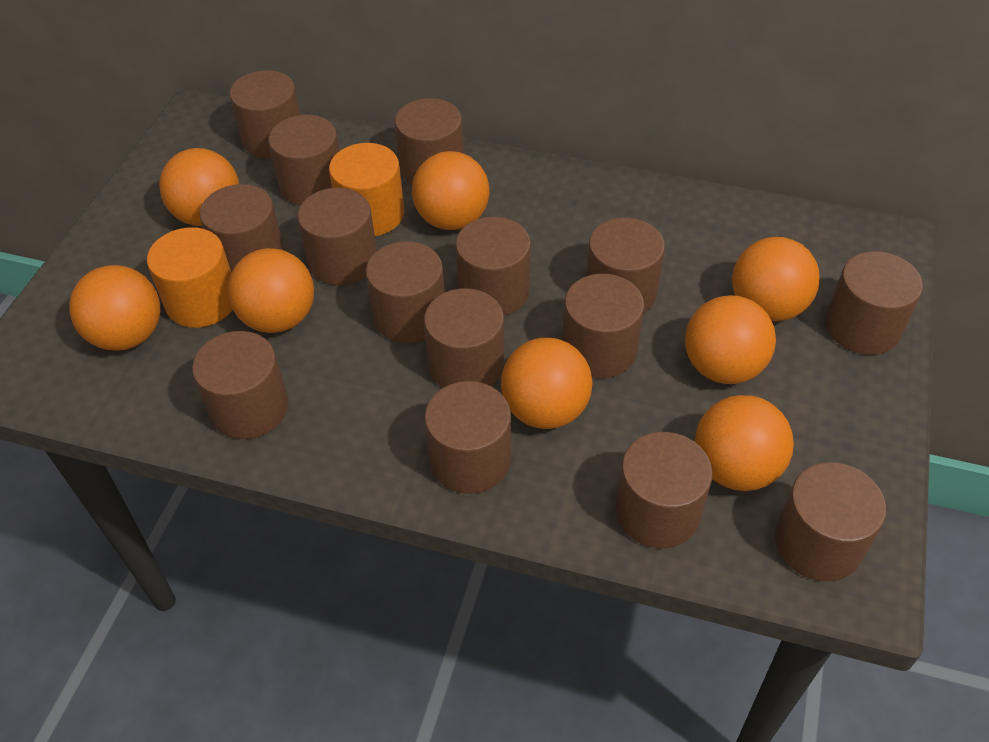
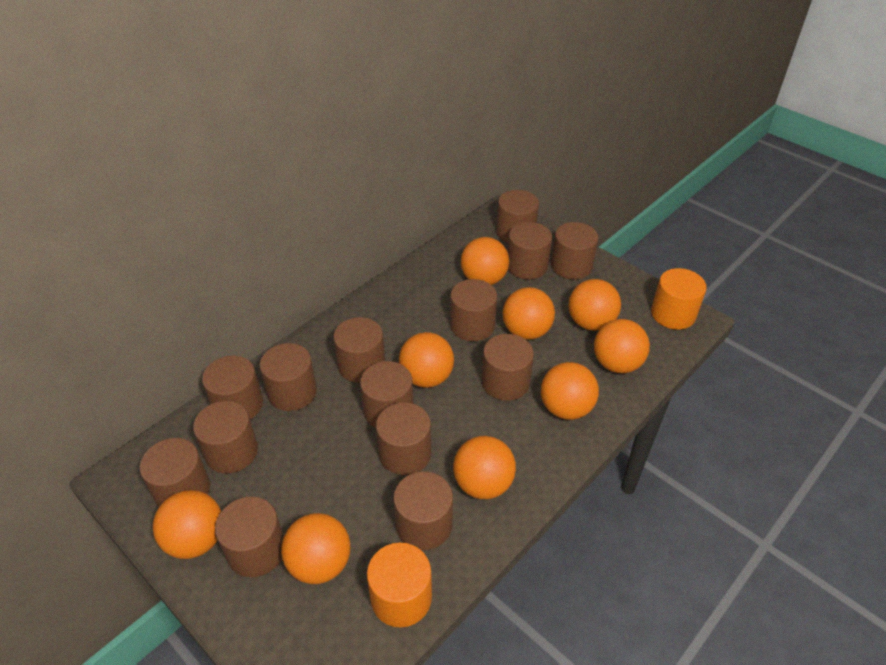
brown cylinder: 15 -> 14
orange ball: 8 -> 9

